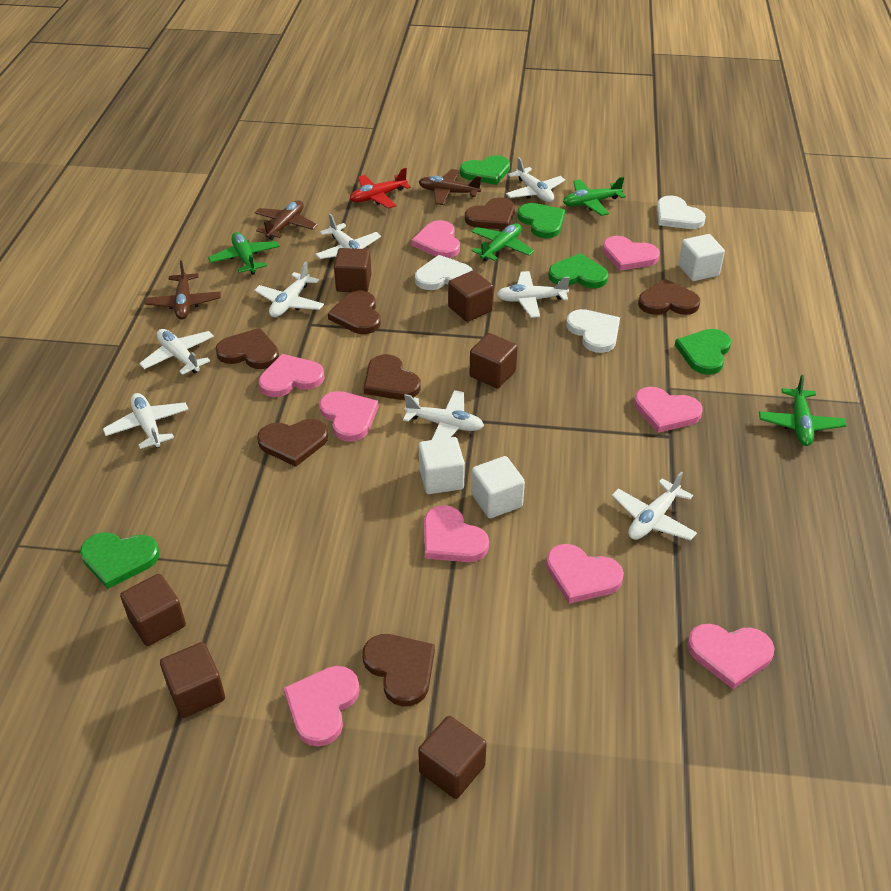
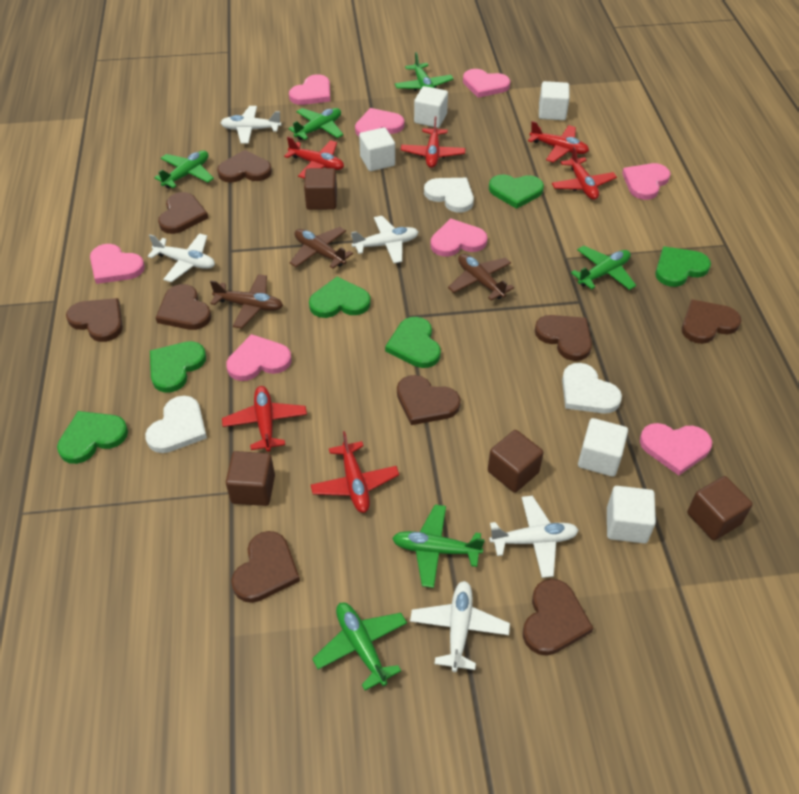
brown cube: 6 -> 4
brown heart: 7 -> 9
green heart: 5 -> 6
green plane: 4 -> 6
pink heart: 9 -> 8
red plane: 1 -> 6
white cube: 3 -> 5
white plane: 8 -> 5

